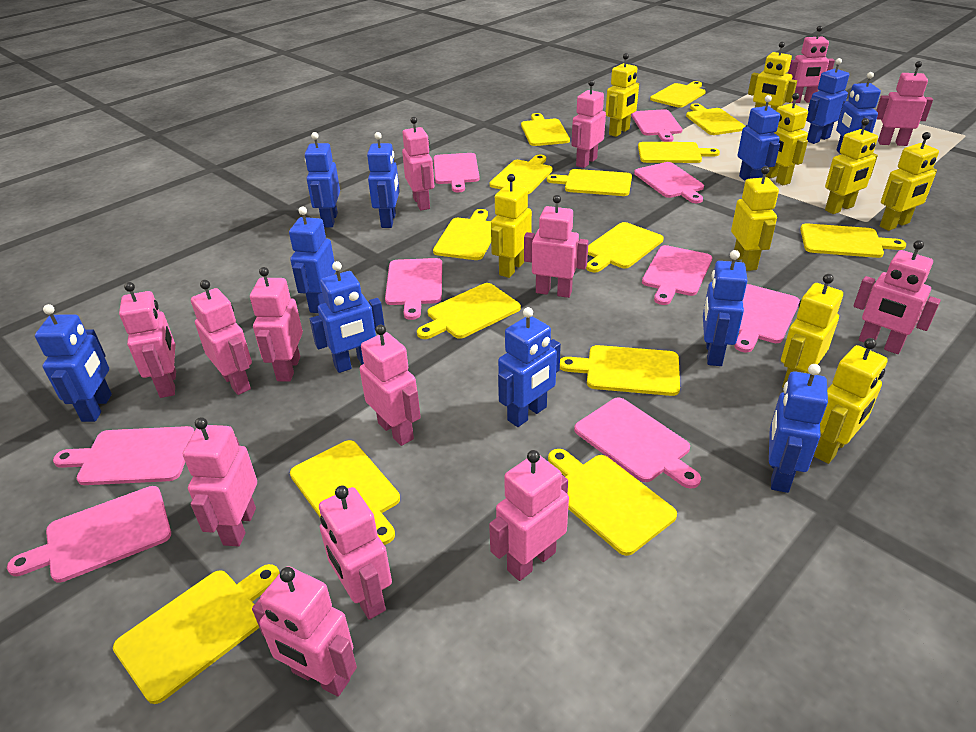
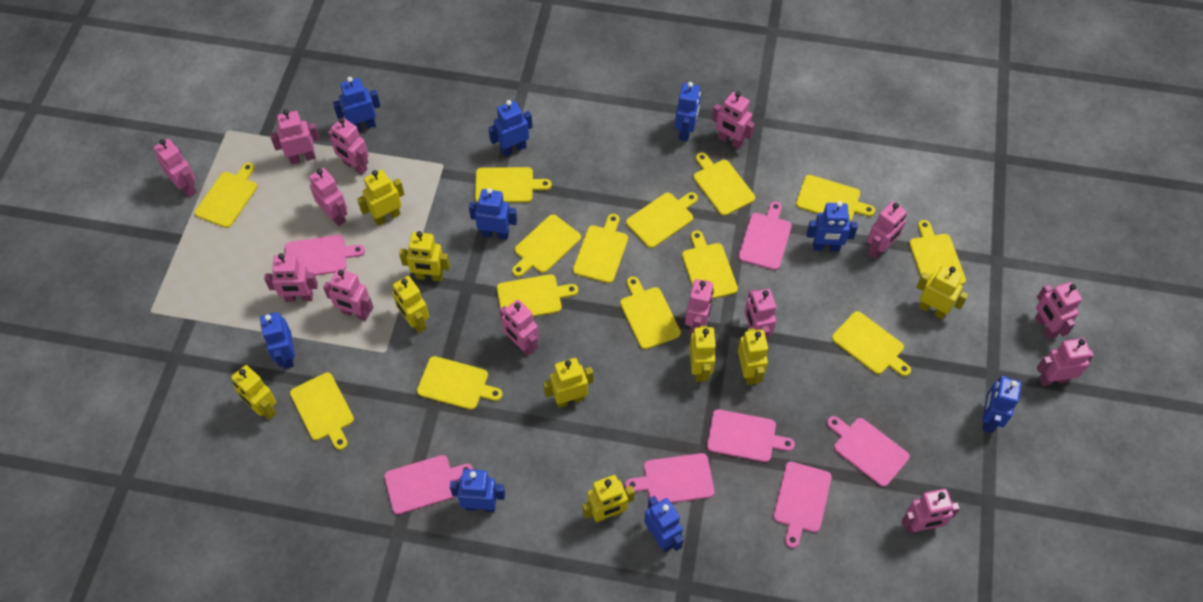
blue robot: 11 -> 9
pink cutting board: 9 -> 7

